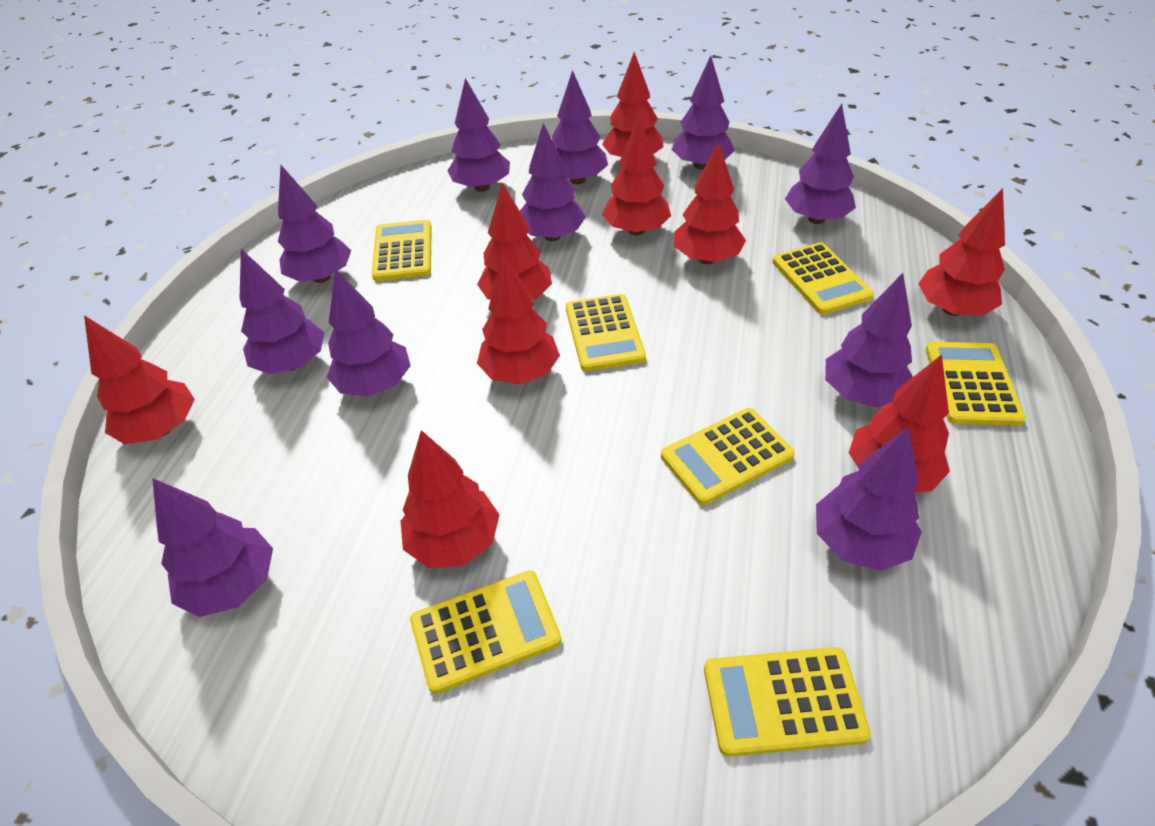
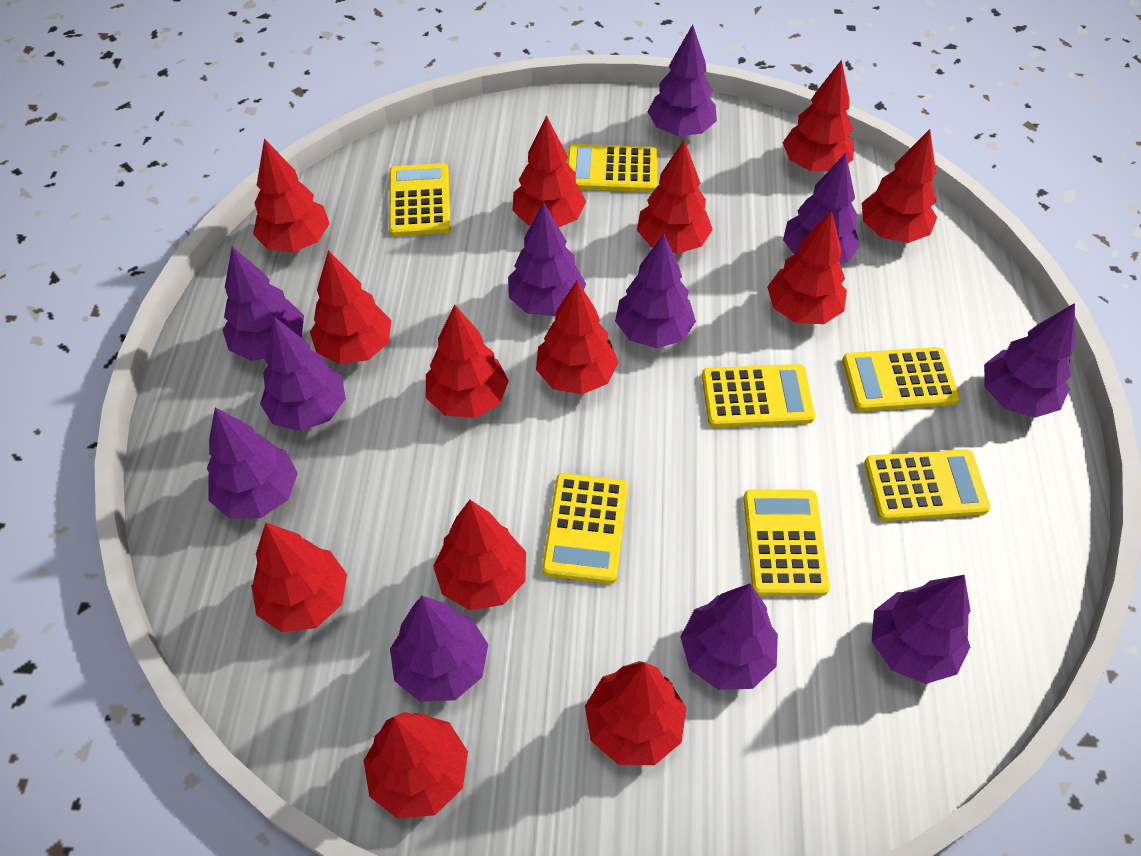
red tree: 9 -> 13

